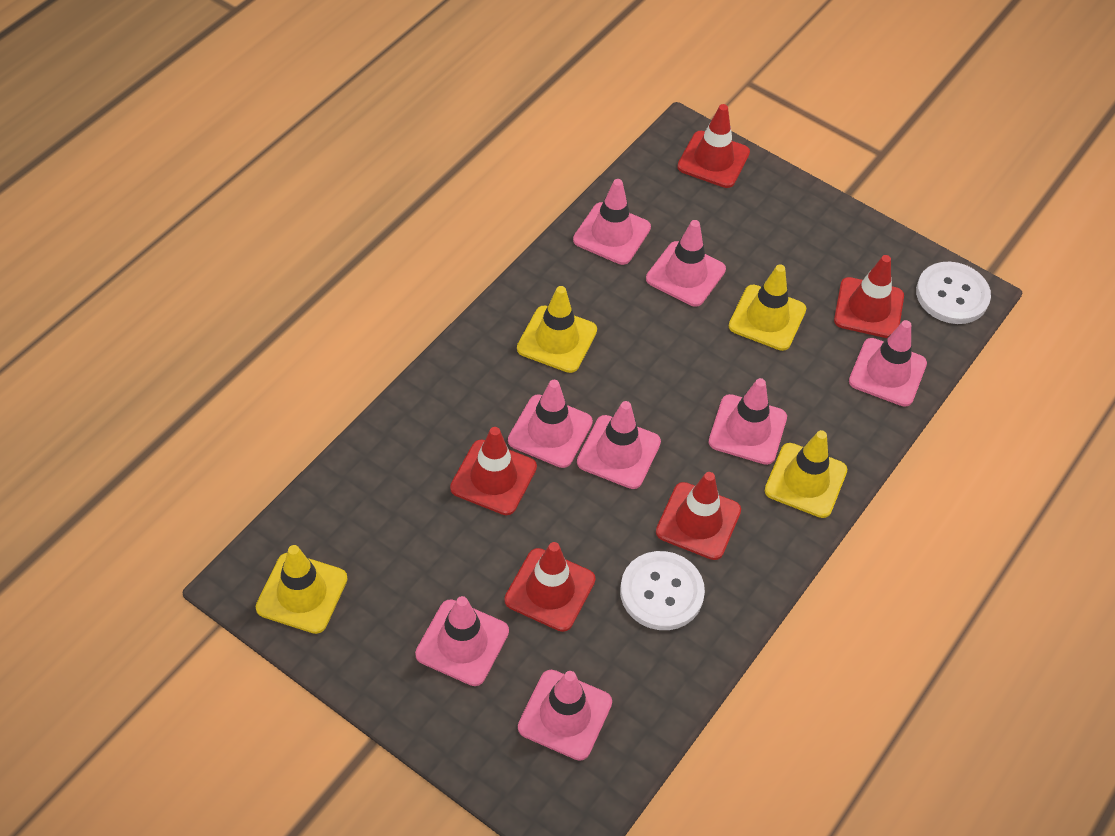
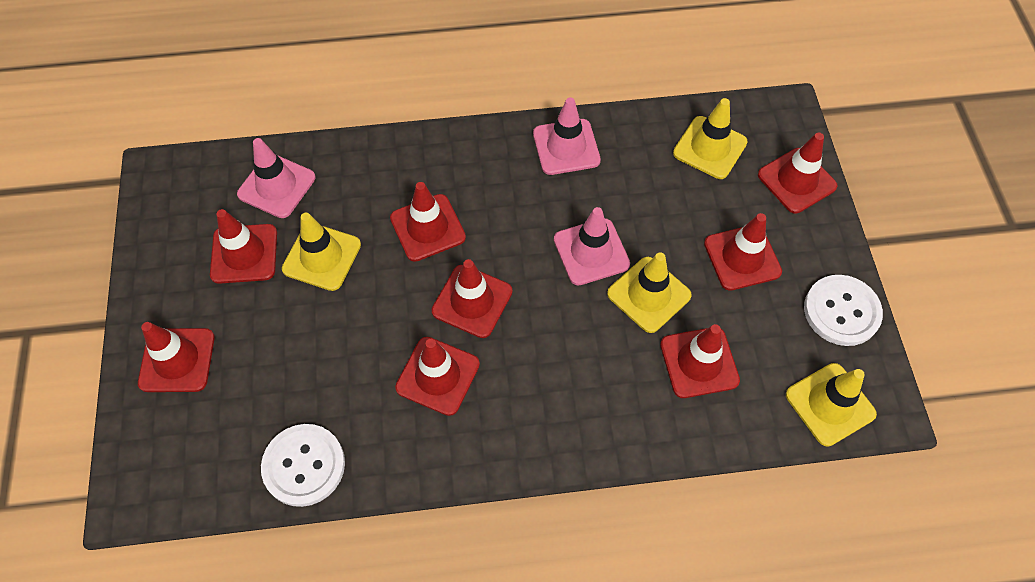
pink traffic cone: 8 -> 3
red traffic cone: 5 -> 8

